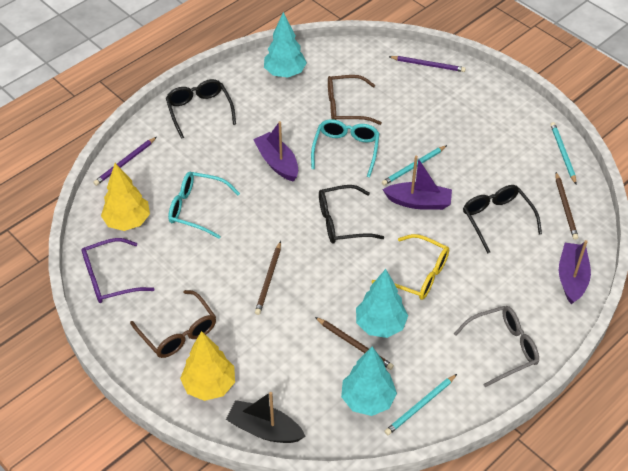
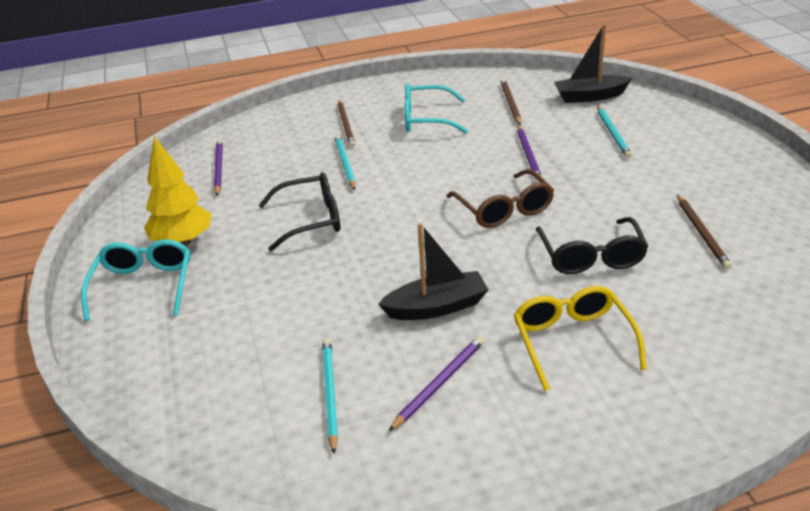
black boat: 1 -> 2
black glasses: 3 -> 2
brown glasses: 2 -> 1
grey glasses: 1 -> 0
purple boat: 3 -> 0
purple glasses: 1 -> 0
purple pencil: 2 -> 3
turquoise tree: 3 -> 0
yellow tree: 2 -> 1

